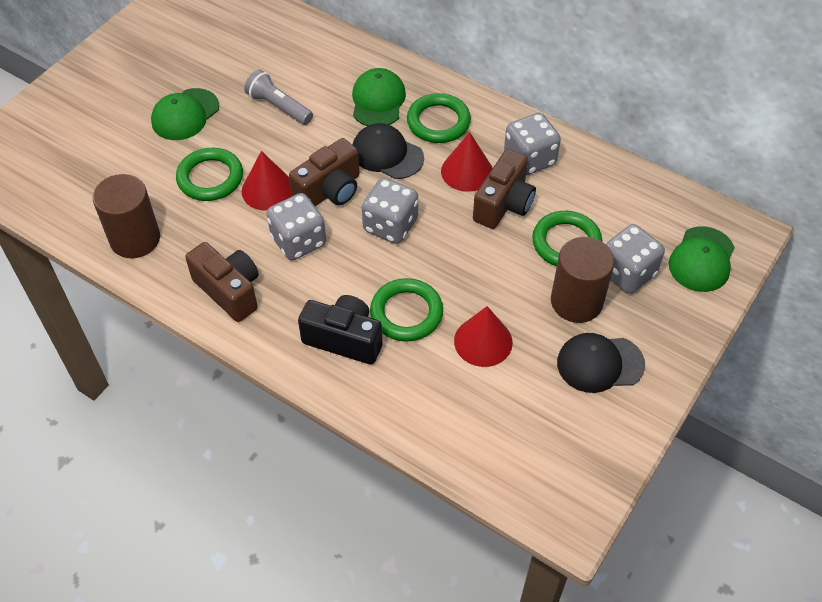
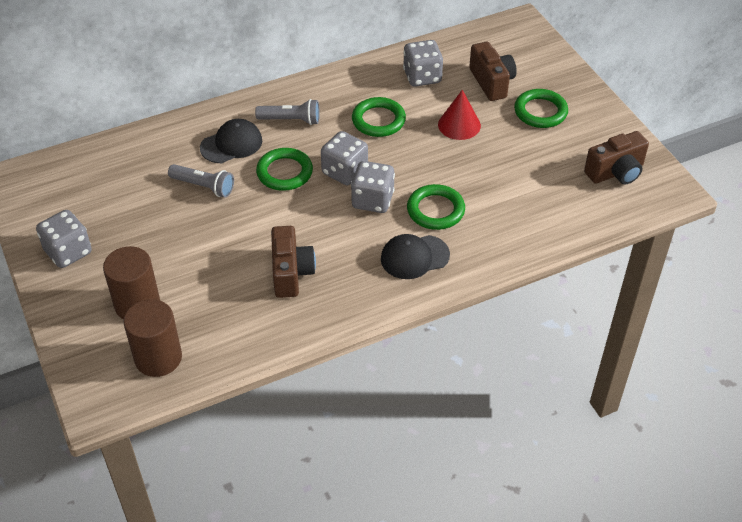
black camera: 1 -> 0
green cap: 3 -> 0
grey flashlight: 1 -> 2
red cone: 3 -> 1

